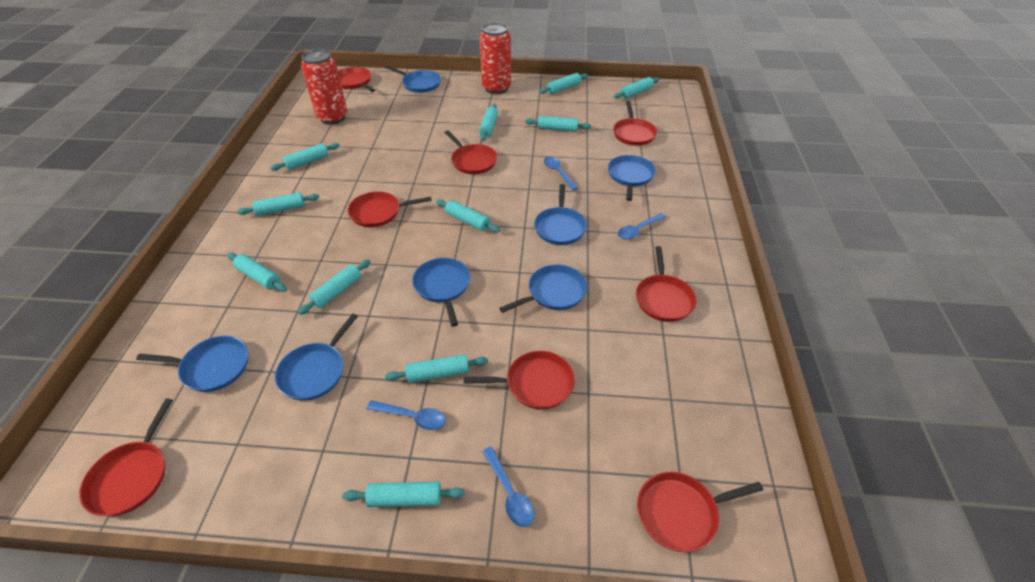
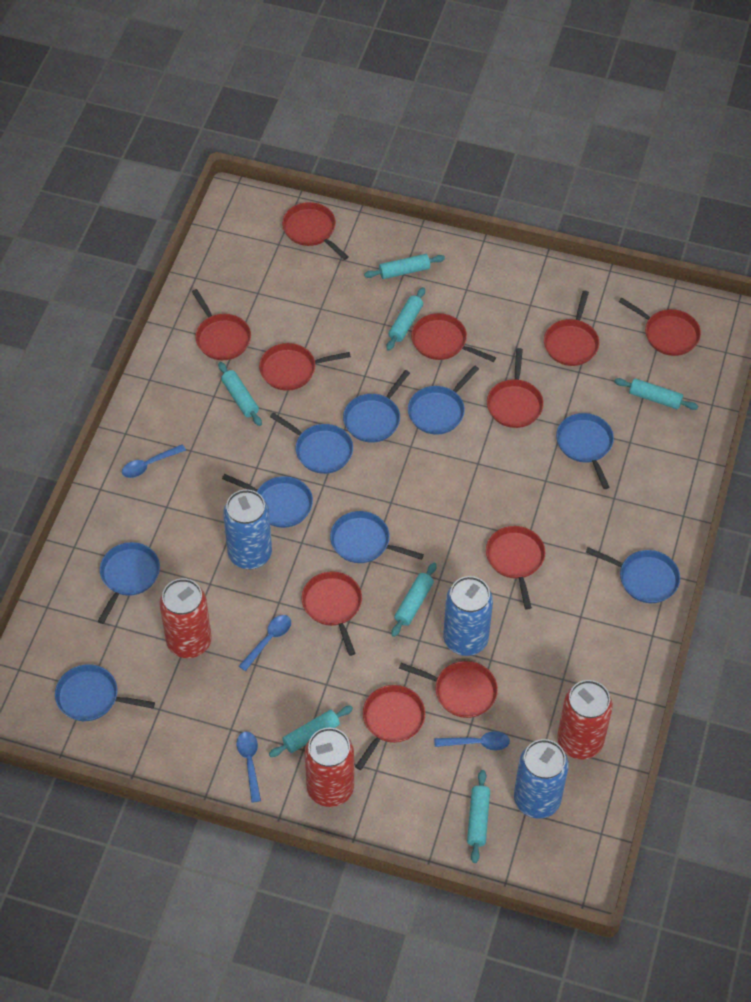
blue can: 0 -> 3
blue pan: 7 -> 9
red can: 2 -> 3
red pan: 8 -> 11
turquoise rolling pin: 11 -> 7

